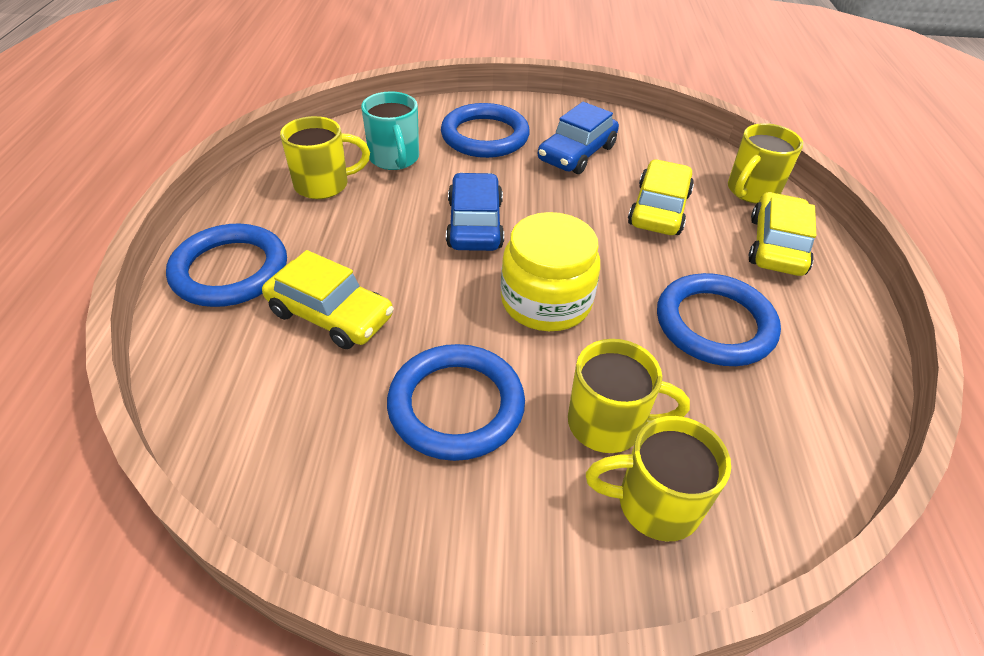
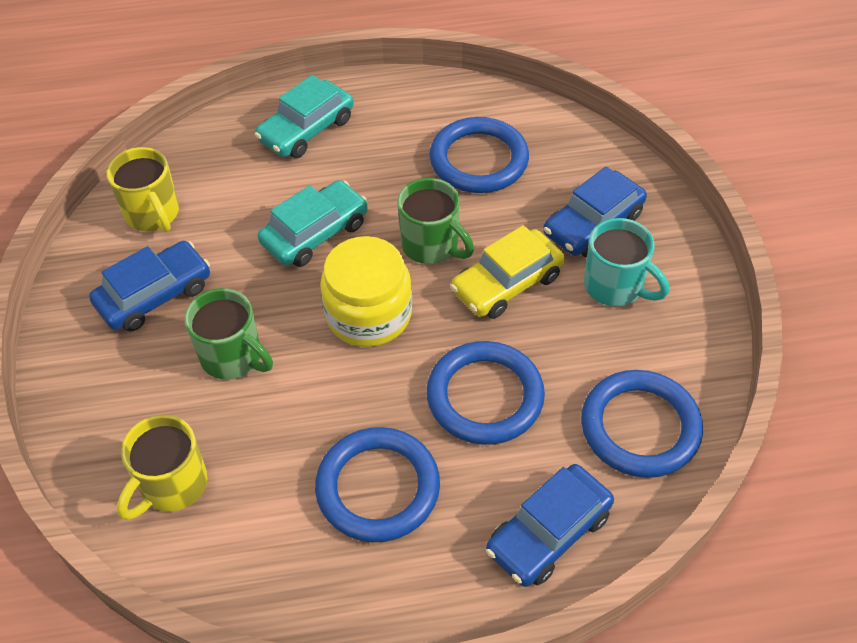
blue car: 2 -> 3
green mug: 0 -> 2
turquoise car: 0 -> 2
yellow car: 3 -> 1
yellow mug: 4 -> 2

